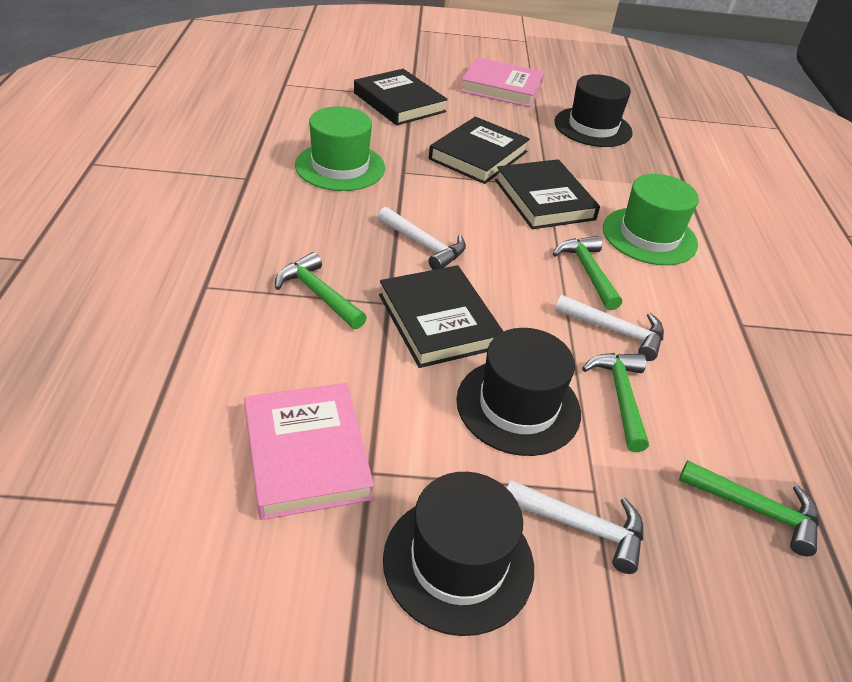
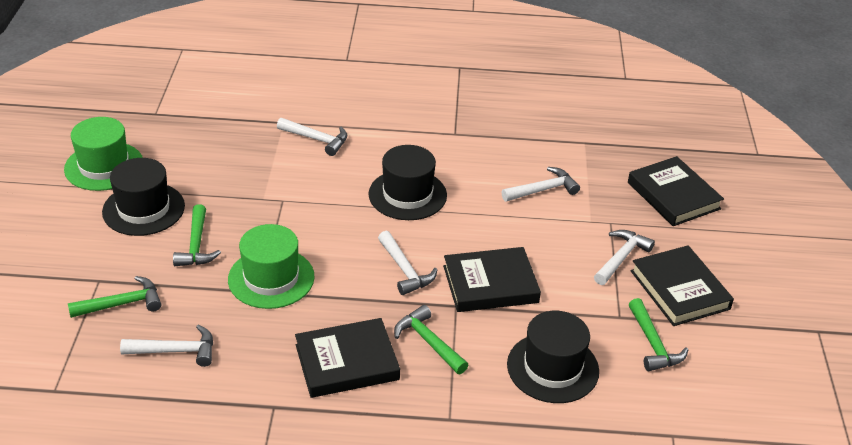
pink book: 2 -> 0
white hammer: 3 -> 5

